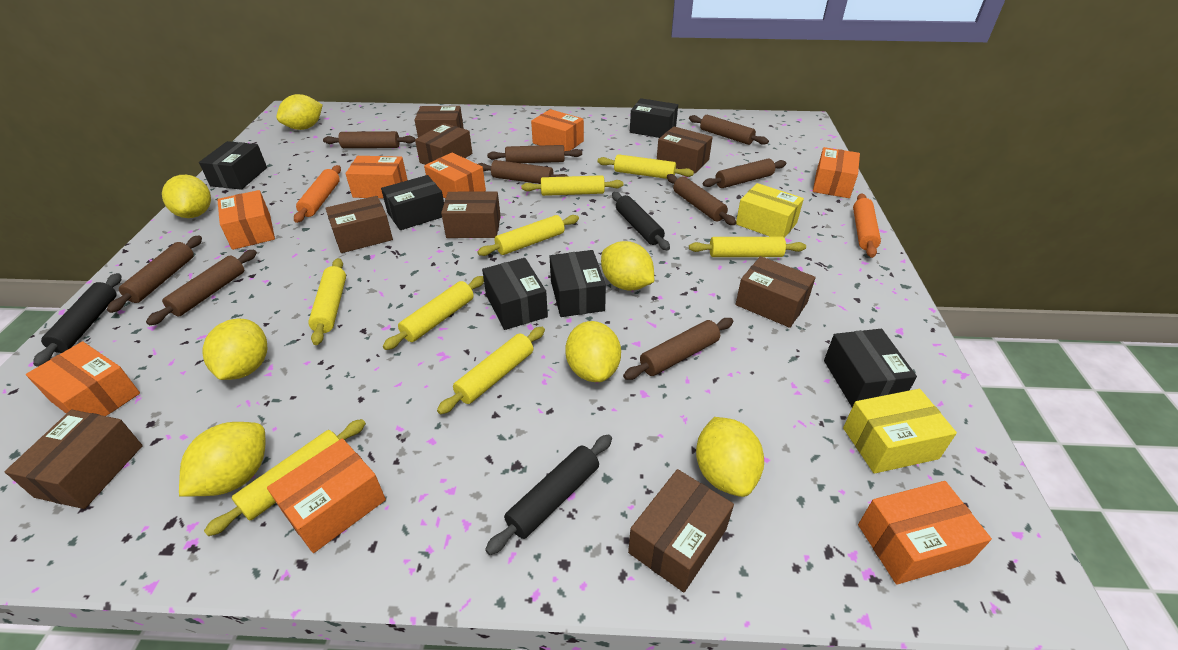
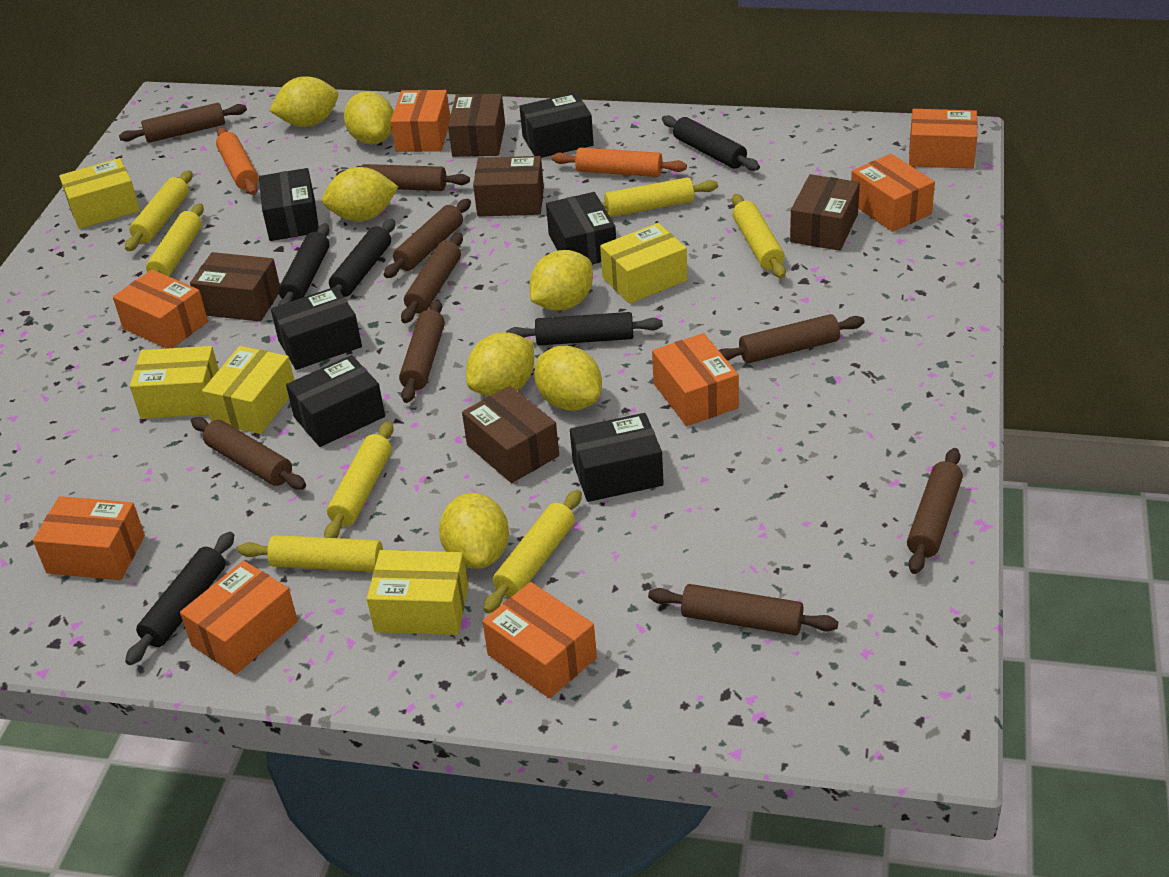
black rolling pin: 3 -> 5
brown box: 8 -> 5
yellow box: 2 -> 5
yellow rolling pin: 8 -> 7

